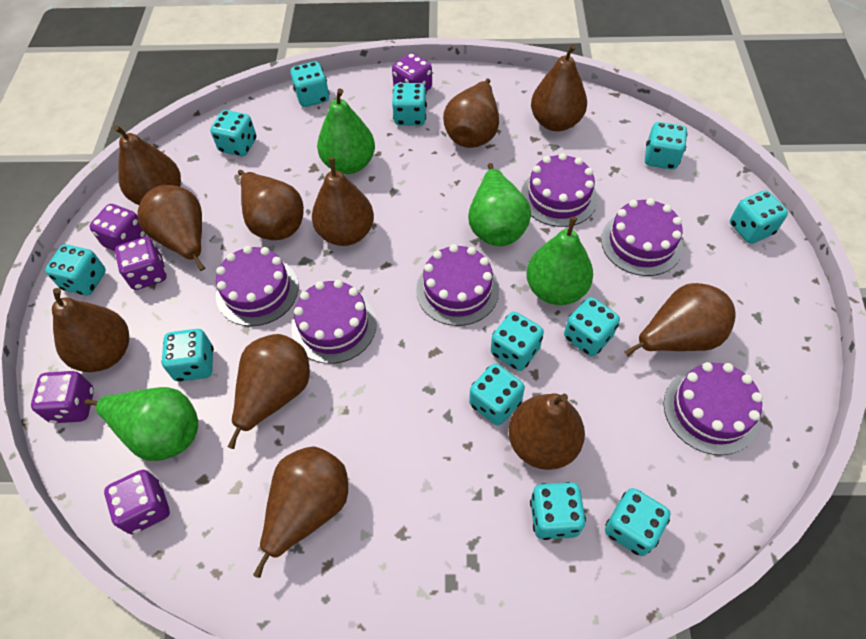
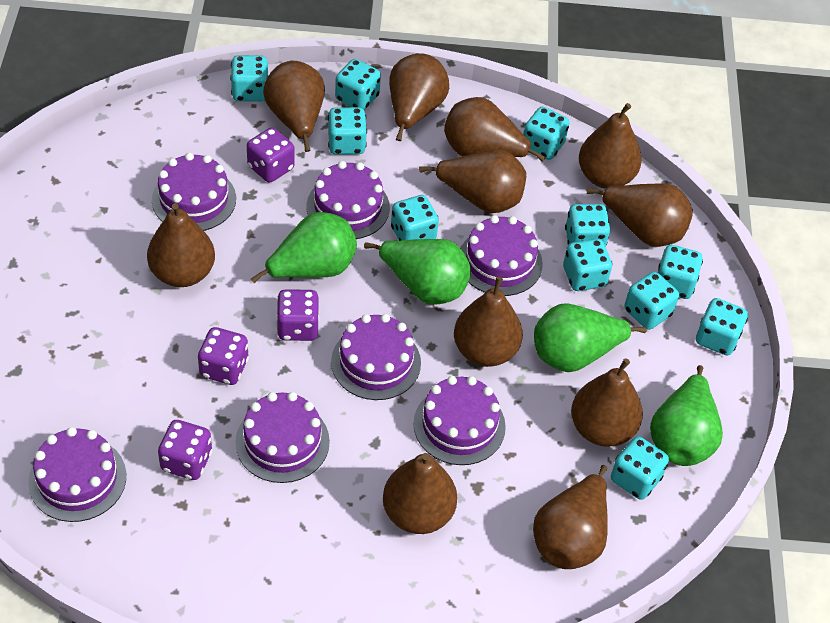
purple cake: 6 -> 7
purple dice: 5 -> 4
turquoise dice: 12 -> 11

